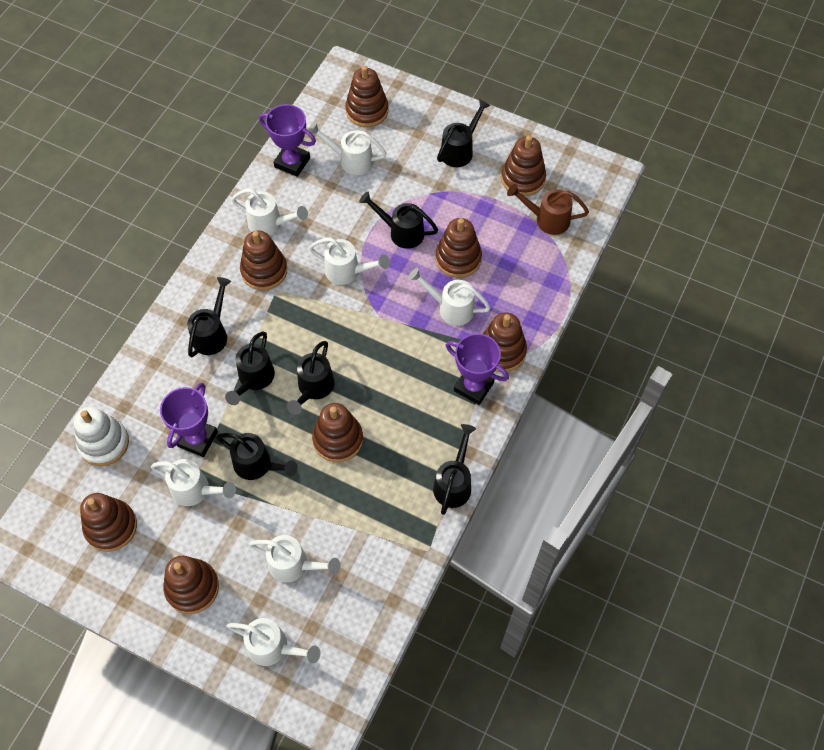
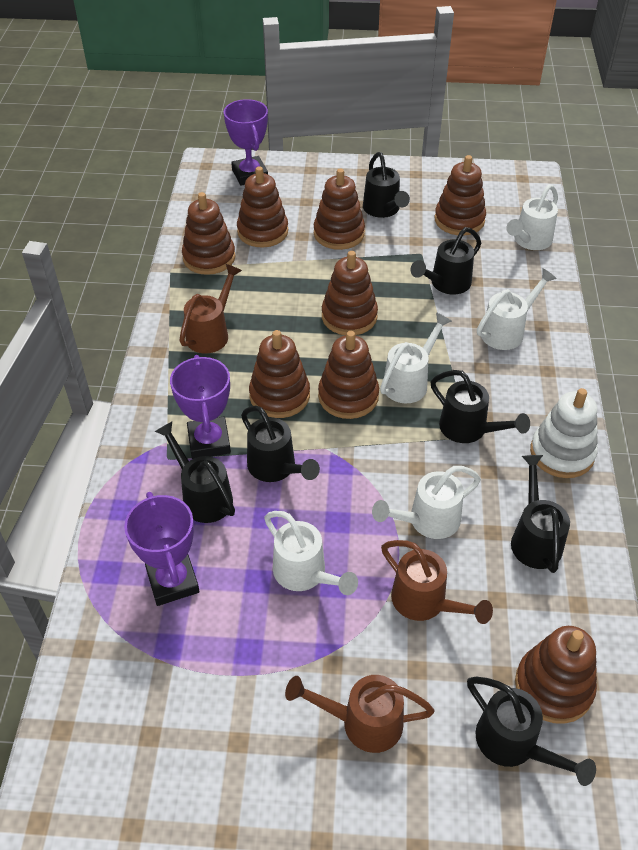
brown watering can: 1 -> 3
white watering can: 7 -> 5

